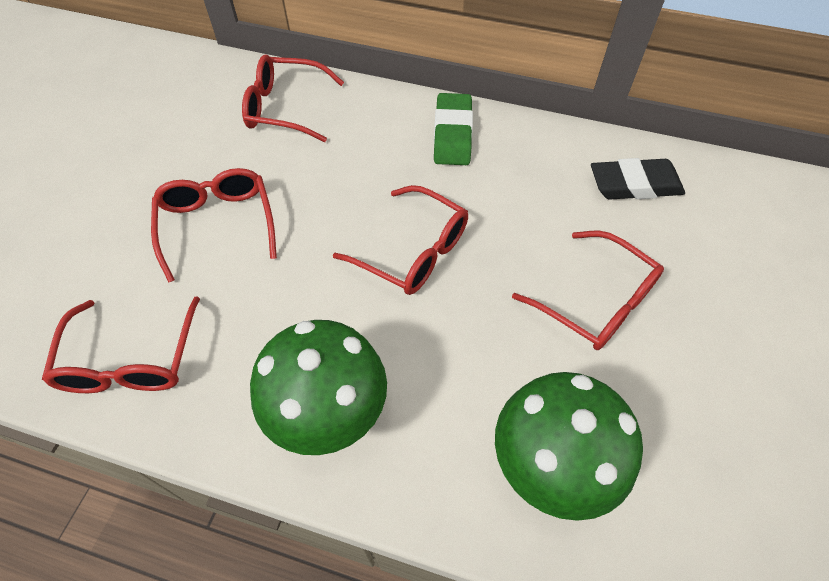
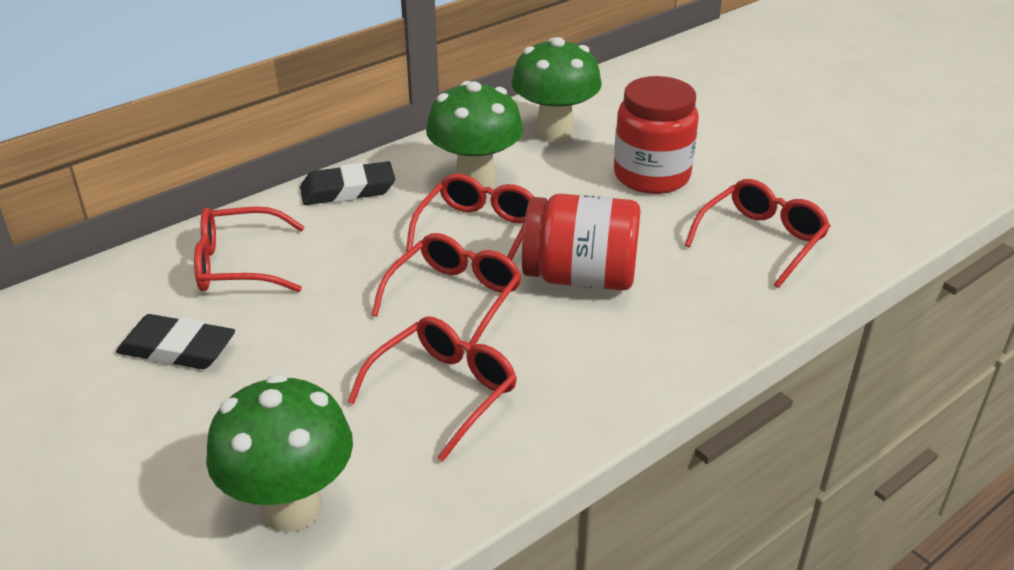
black eraser: 1 -> 2
green eraser: 1 -> 0
green mushroom: 2 -> 3
red jar: 0 -> 2

